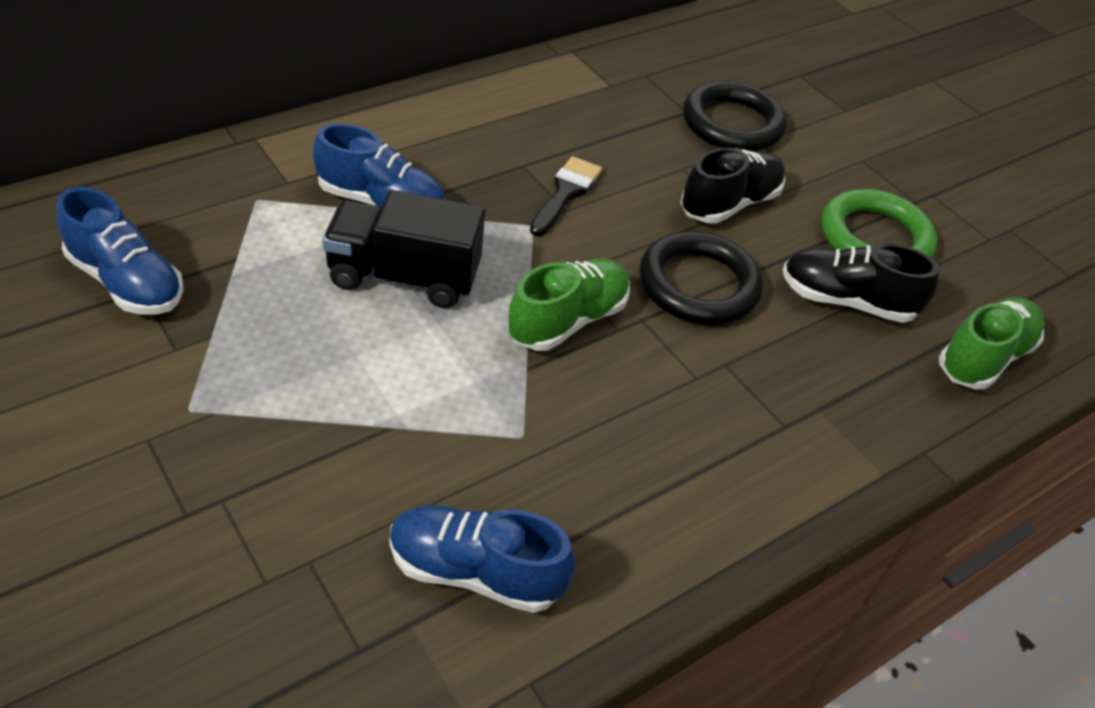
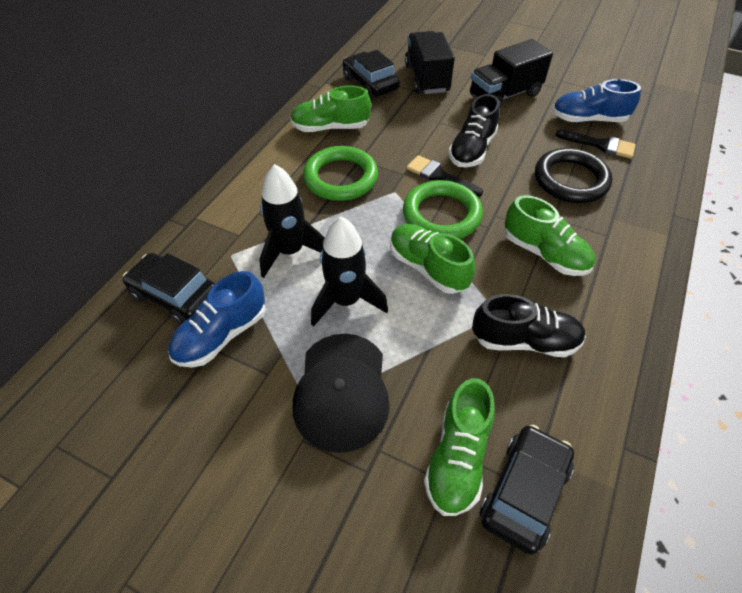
black brush: 1 -> 2
black cap: 0 -> 1
black car: 0 -> 3
black ring: 2 -> 1
black rocket: 0 -> 2
black truck: 1 -> 2
blue shoe: 3 -> 2
green ring: 1 -> 2
green shoe: 2 -> 4

